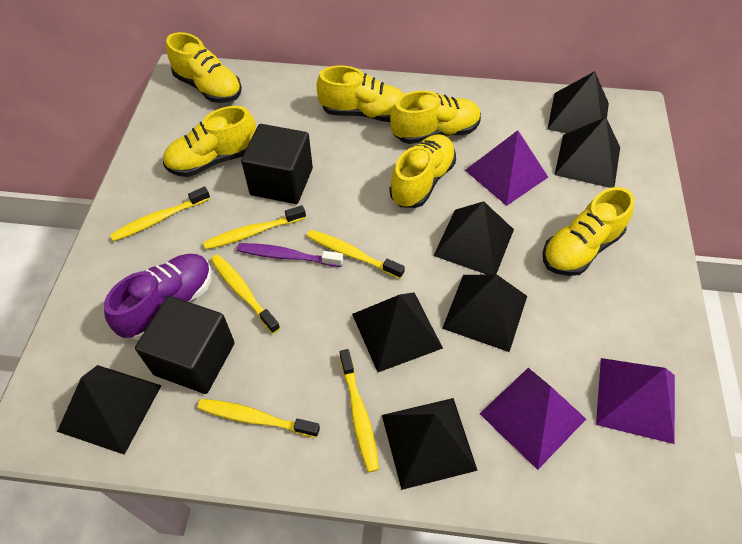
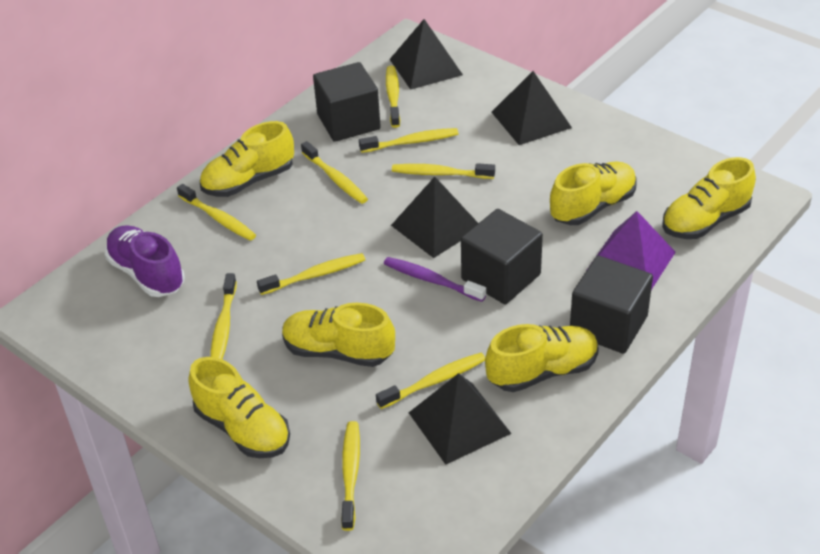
black cube: 2 -> 3
black pyramid: 7 -> 4
purple pyramid: 3 -> 1
yellow toothbrush: 6 -> 9

